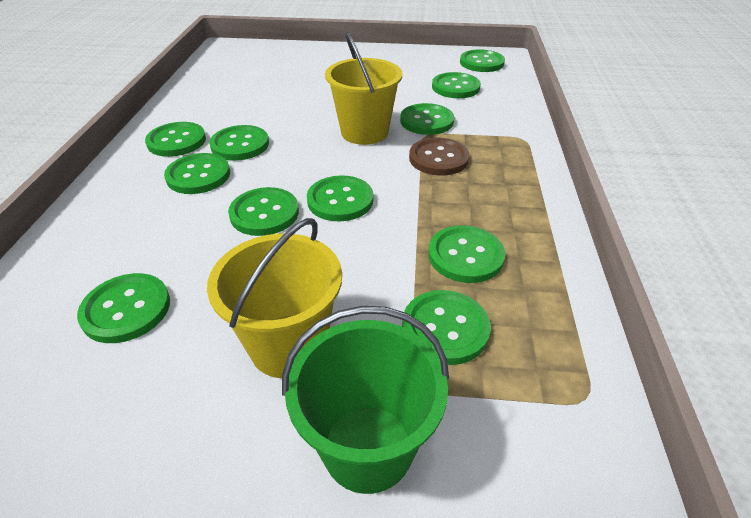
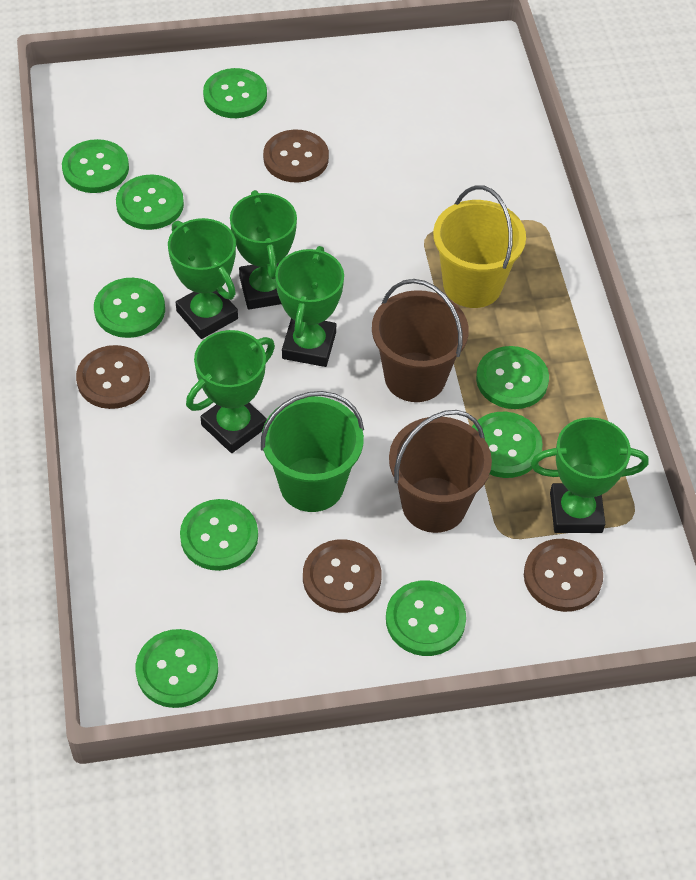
brown bucket: 0 -> 2
brown button: 1 -> 4
green button: 11 -> 9
green trophy: 0 -> 5
yellow bucket: 2 -> 1

